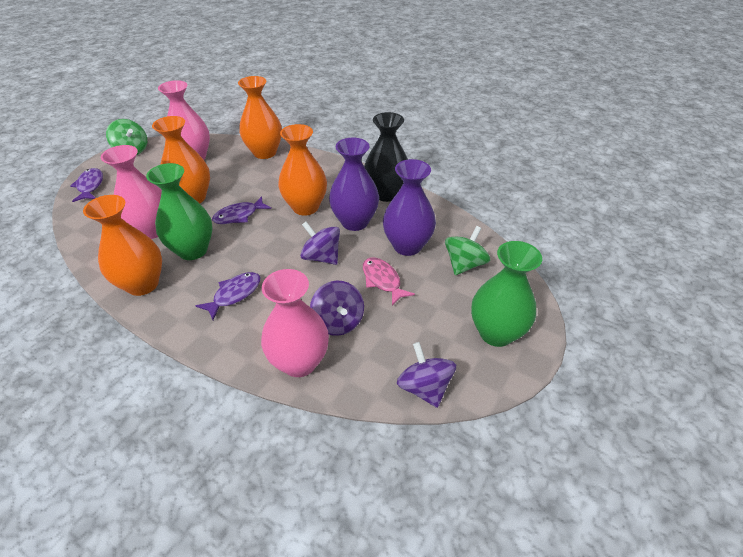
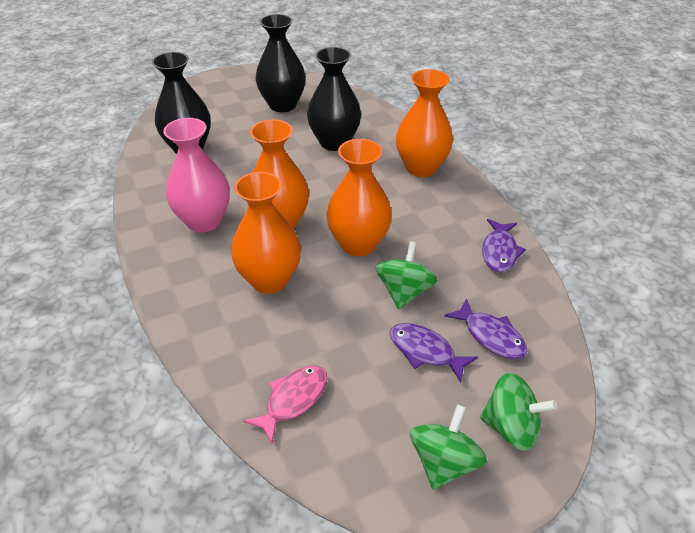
black vase: 1 -> 3
green spinning top: 2 -> 3
green vase: 2 -> 0
pink vase: 3 -> 1
purple spinning top: 3 -> 0
purple vase: 2 -> 0

